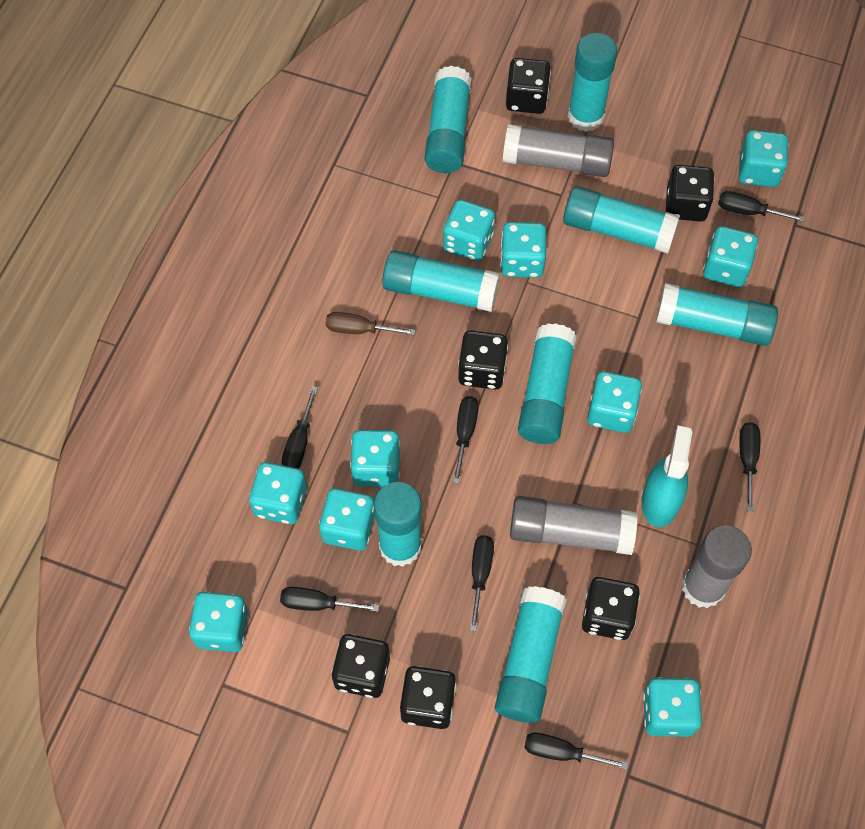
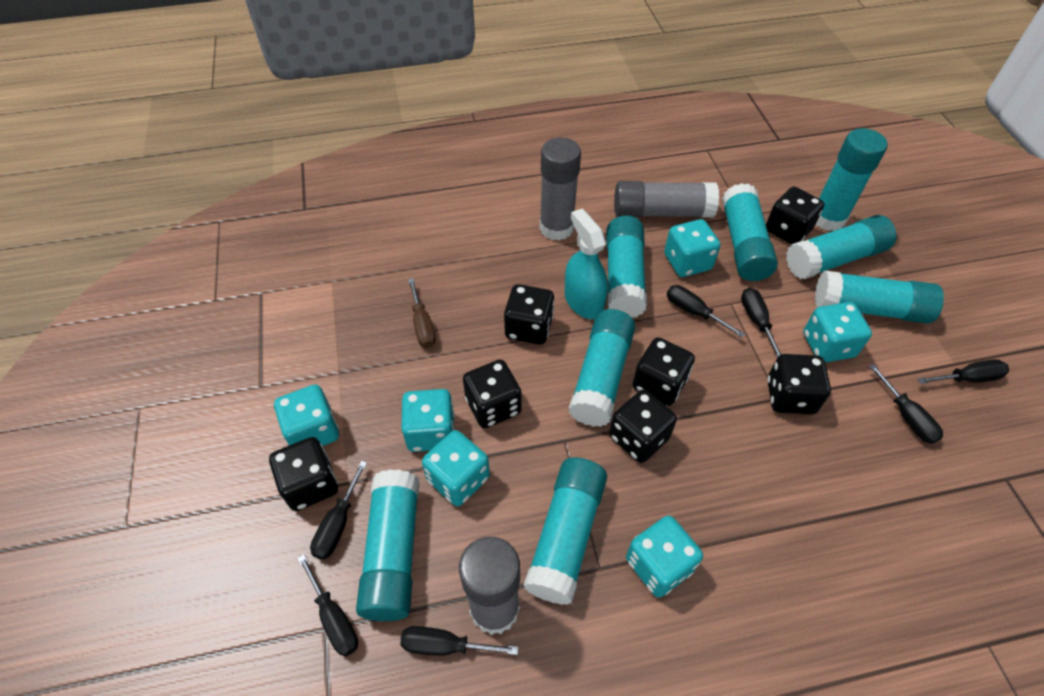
black dice: 6 -> 7
turquoise dice: 10 -> 6

